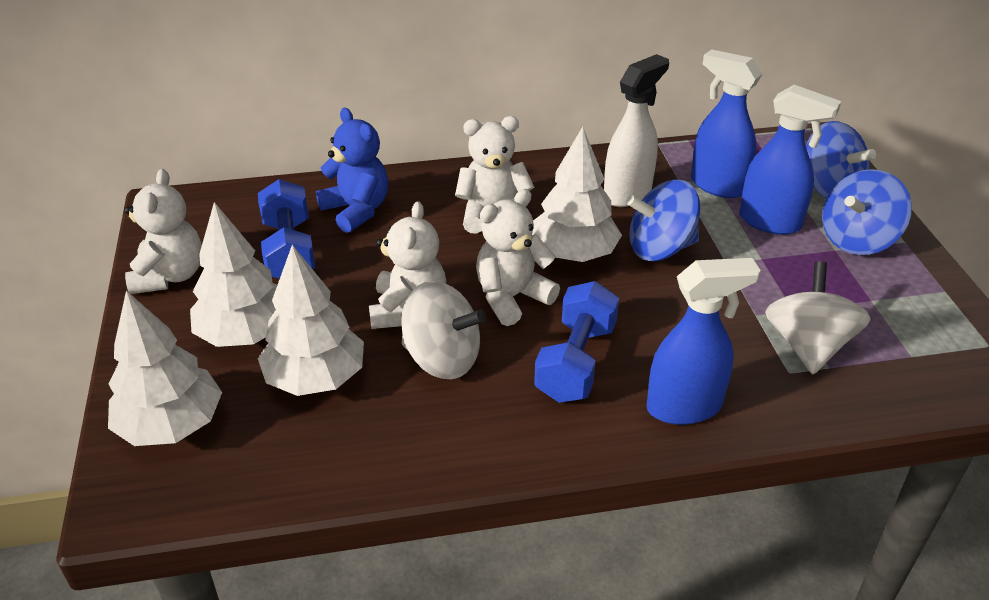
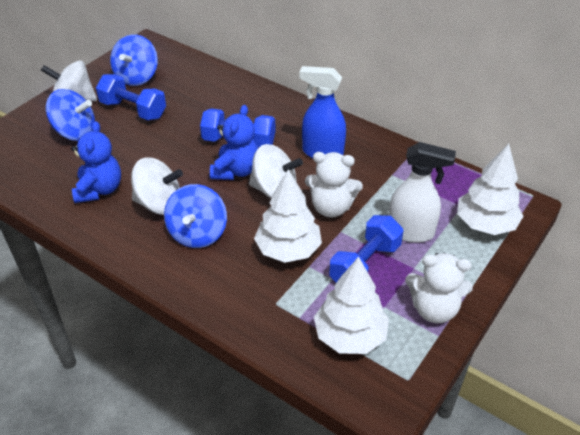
blue dumbbell: 2 -> 3
blue spray bottle: 3 -> 1
blue teddy bear: 1 -> 2
white spinning top: 2 -> 3
white teddy bear: 4 -> 2
white tree: 4 -> 3

